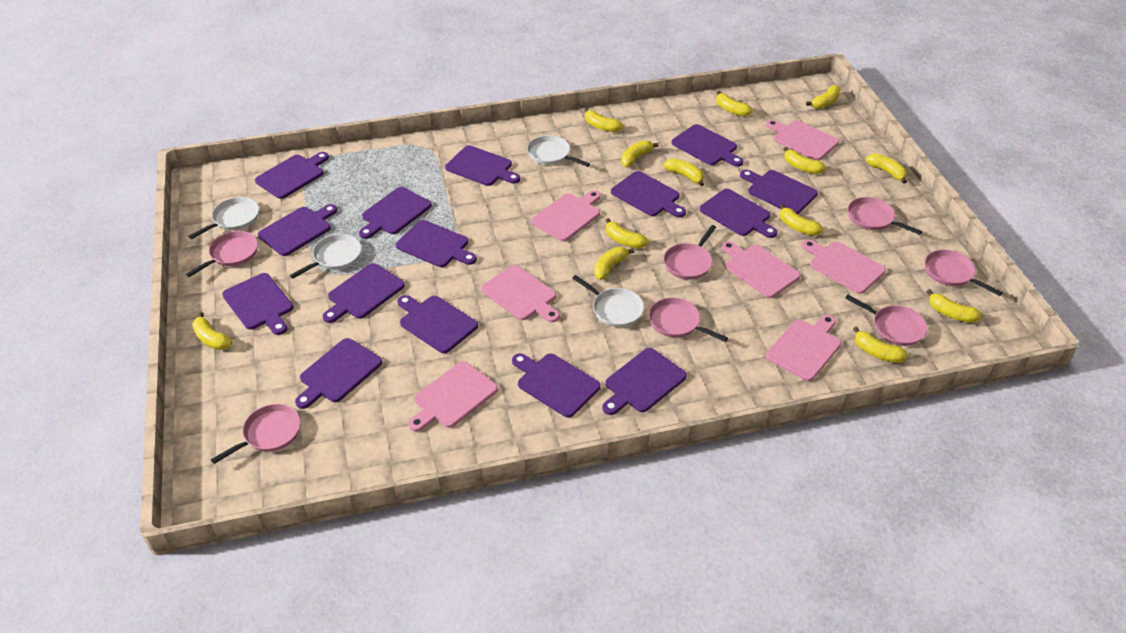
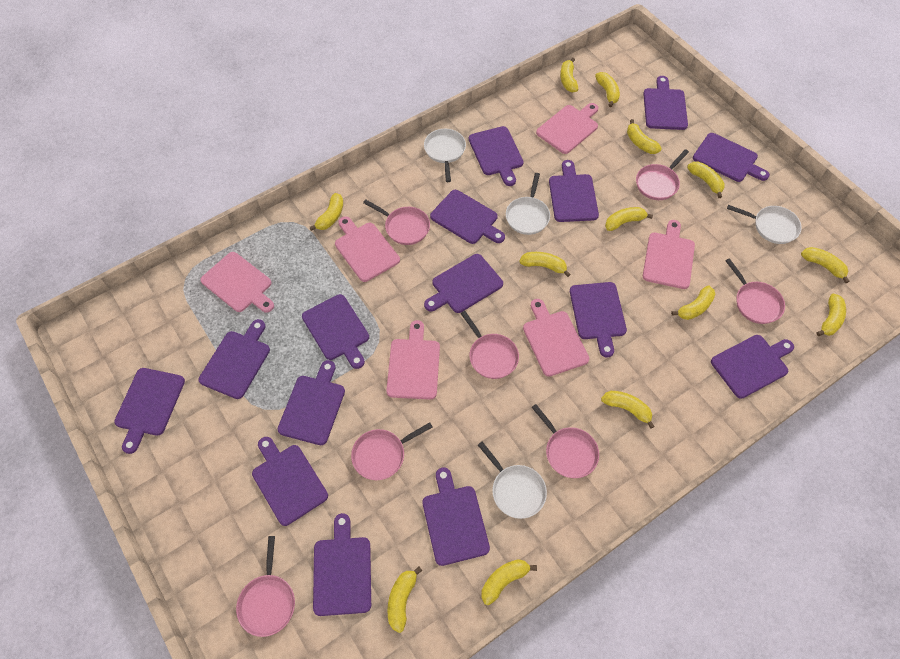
pink cutting board: 7 -> 6

